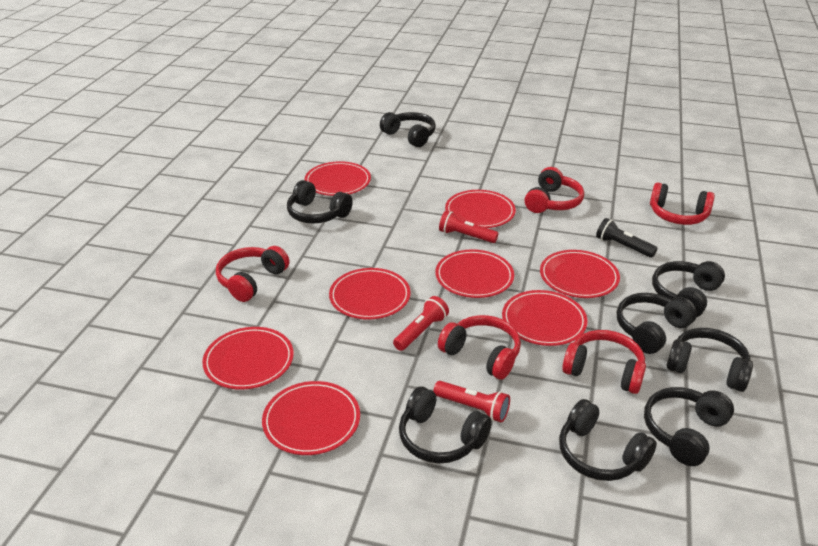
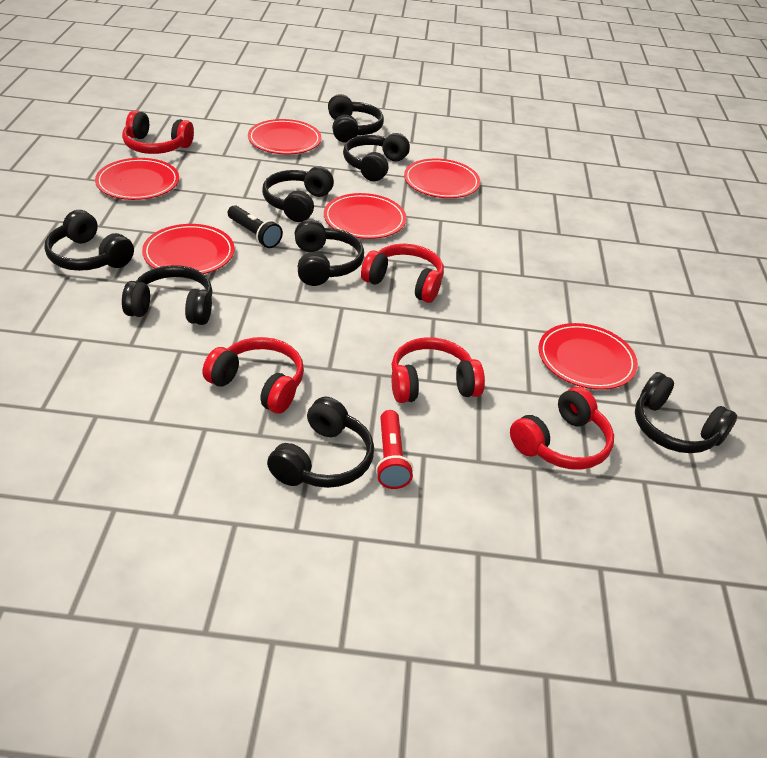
red flashlight: 3 -> 1
red plate: 8 -> 6

